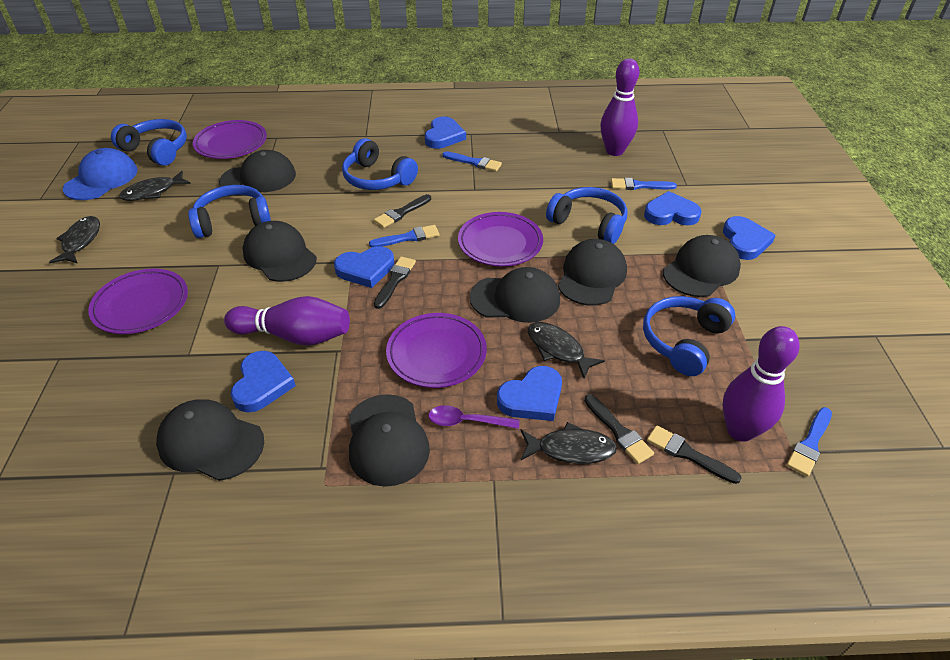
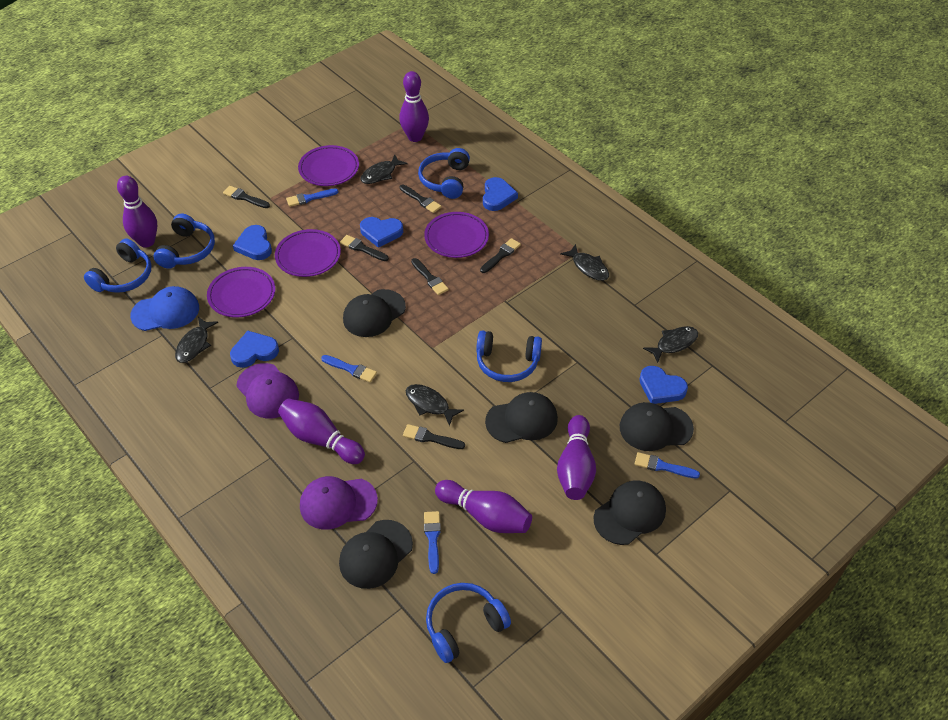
black brush: 4 -> 6
black cap: 7 -> 5
black fish: 4 -> 5
blue heart: 6 -> 5
purple bowling pin: 3 -> 5
purple cap: 0 -> 2
purple spoon: 1 -> 0

